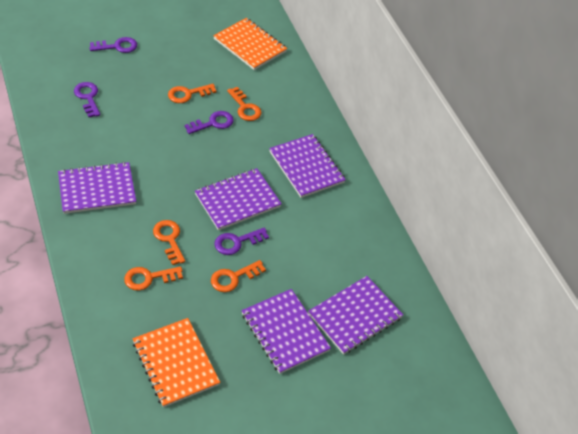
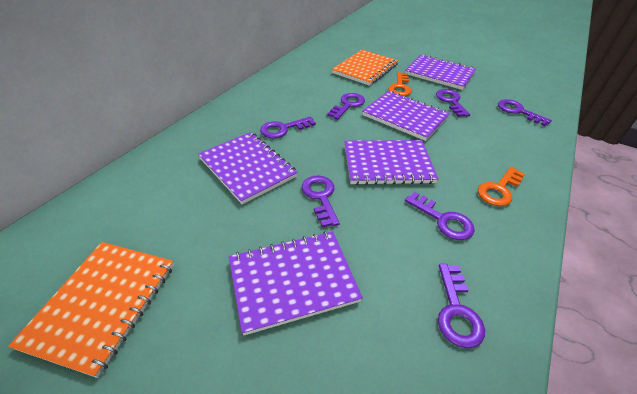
orange key: 5 -> 2
purple key: 4 -> 7

